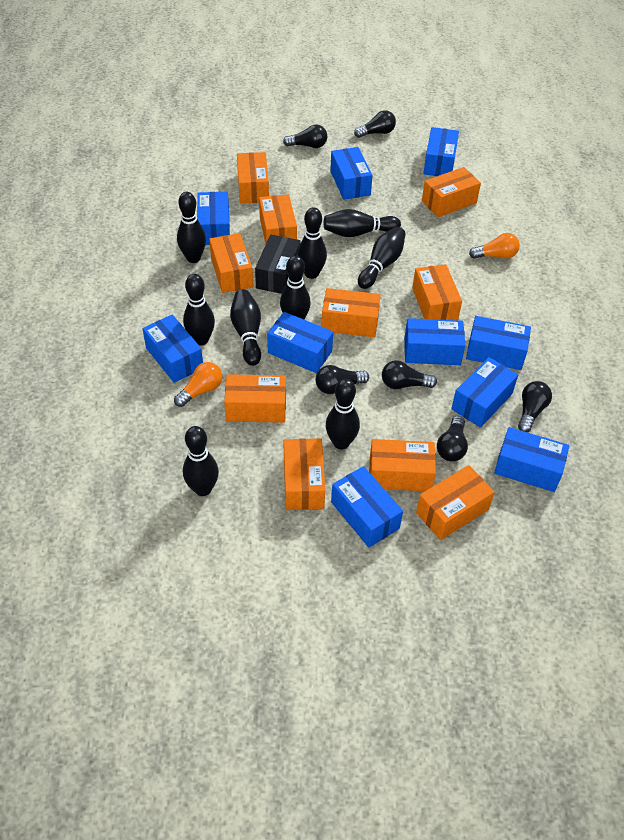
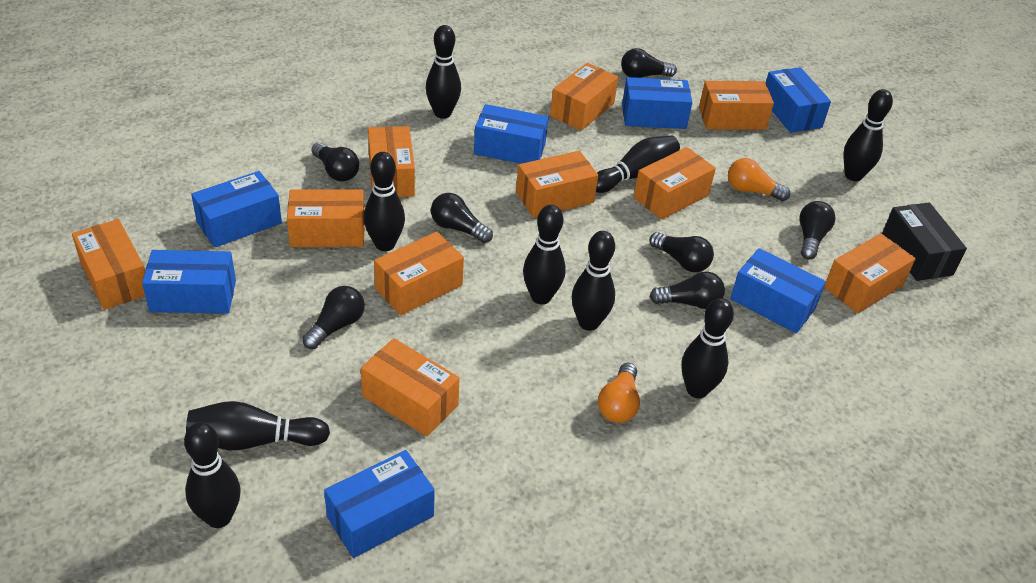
black light bulb: 6 -> 7
blue box: 10 -> 7

